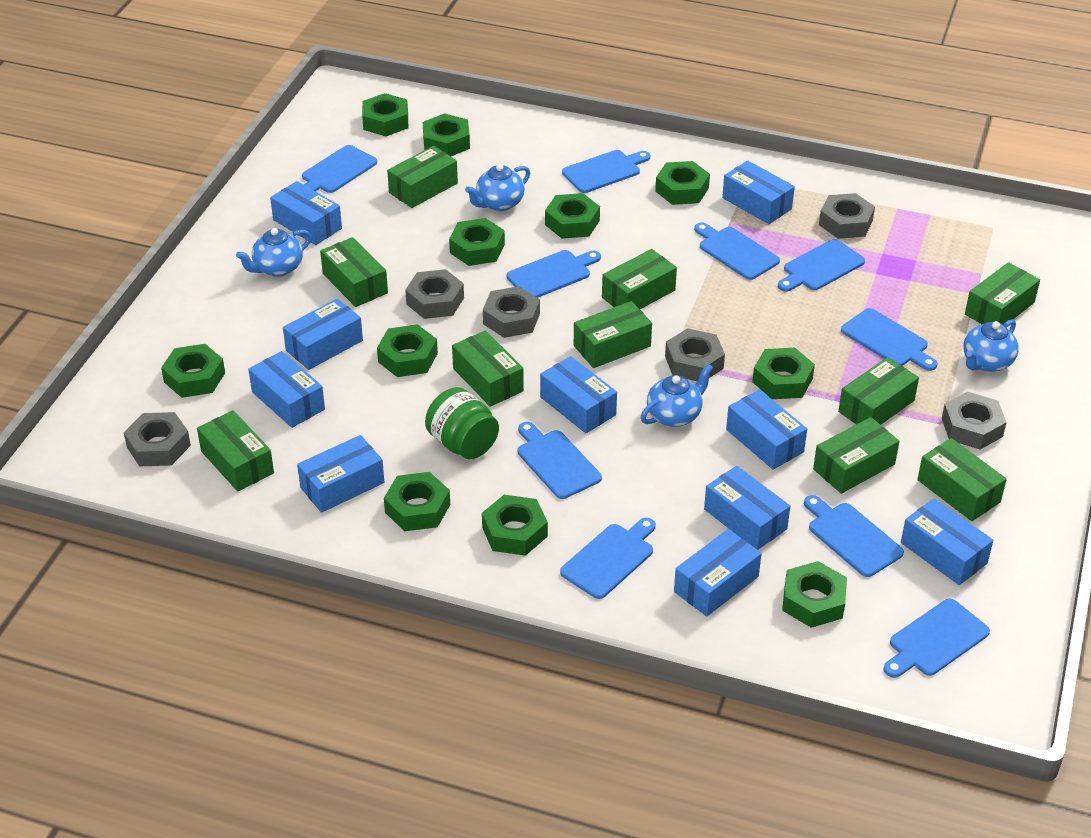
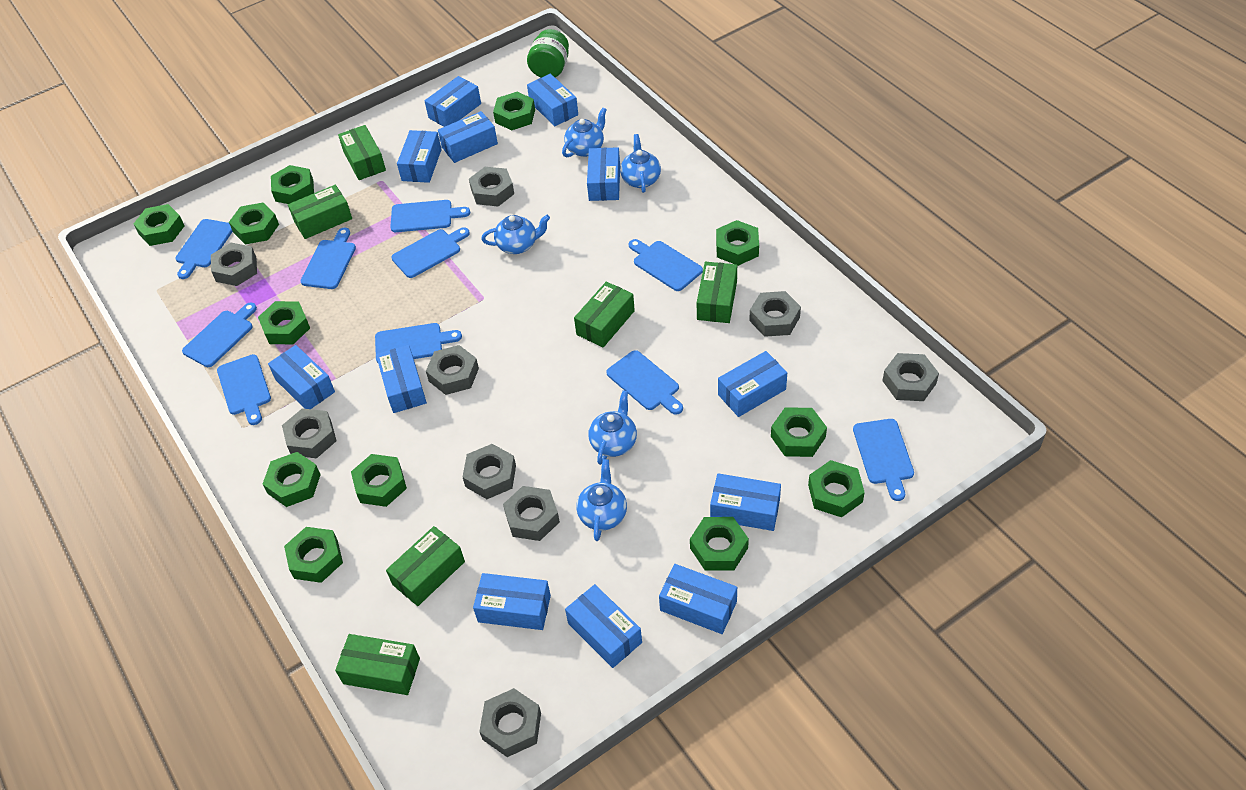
blue box: 10 -> 12
blue teapot: 4 -> 5
green box: 10 -> 6
green nut: 11 -> 12
grey nut: 6 -> 9

